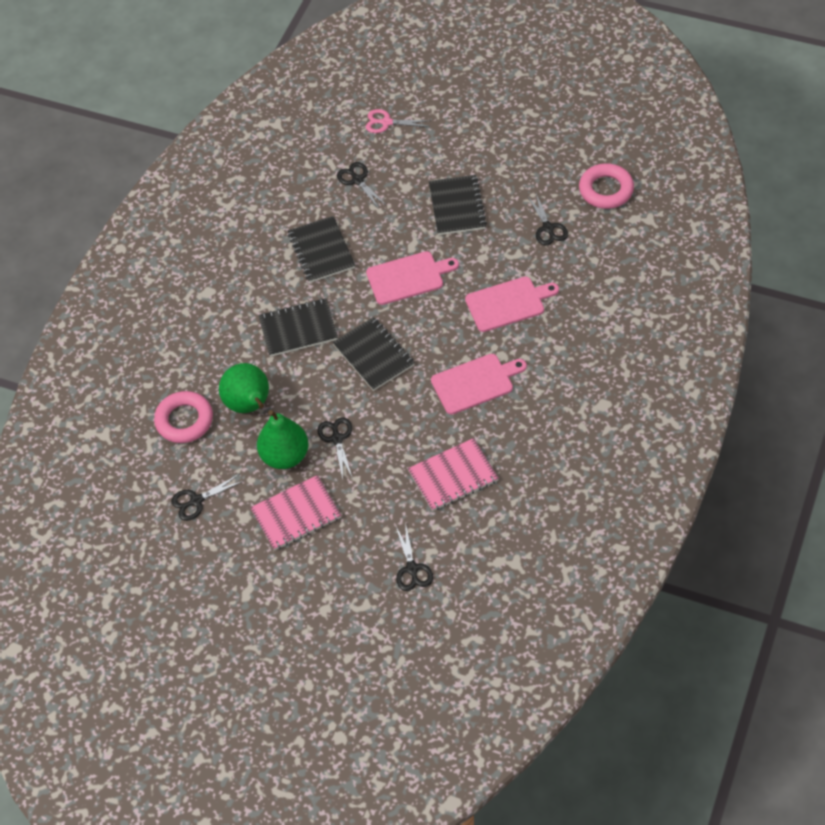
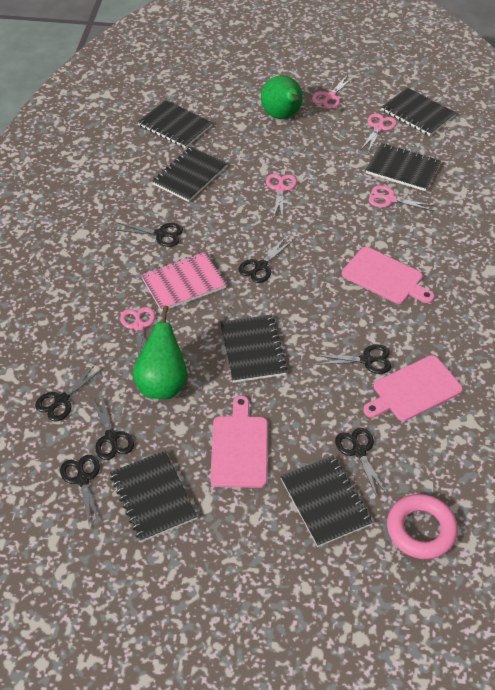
black notebook: 4 -> 7
black scissors: 5 -> 7
pink notebook: 2 -> 1
pink ring: 2 -> 1
pink scissors: 1 -> 5

